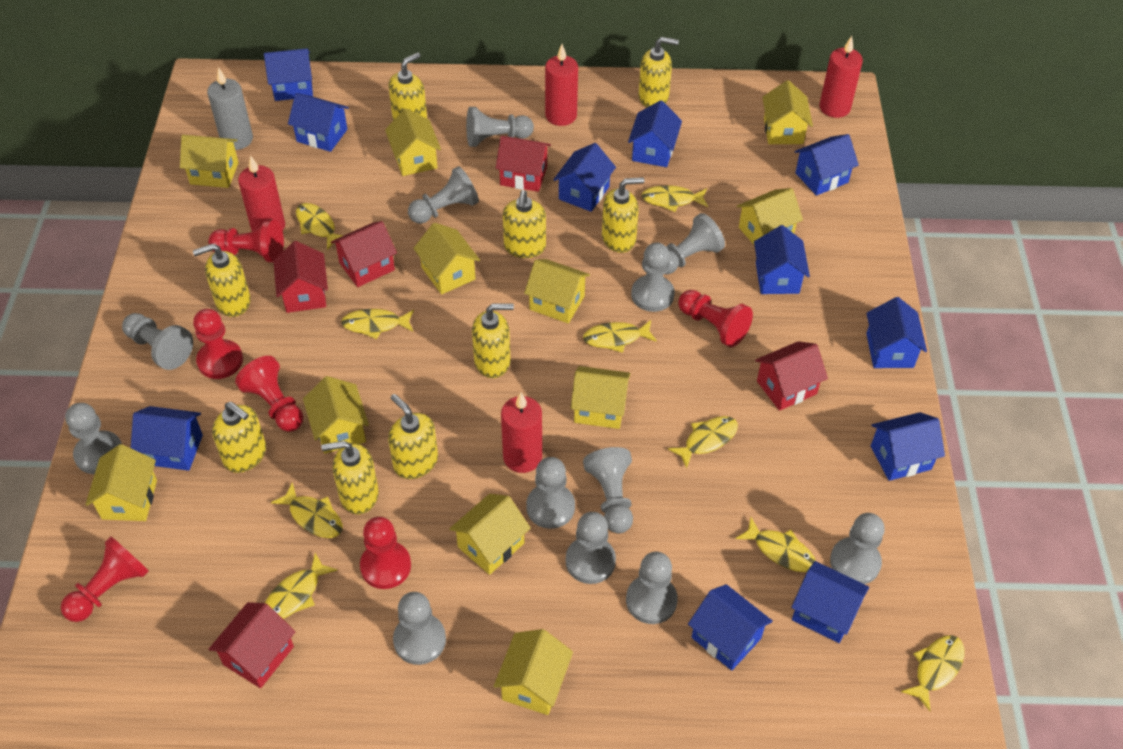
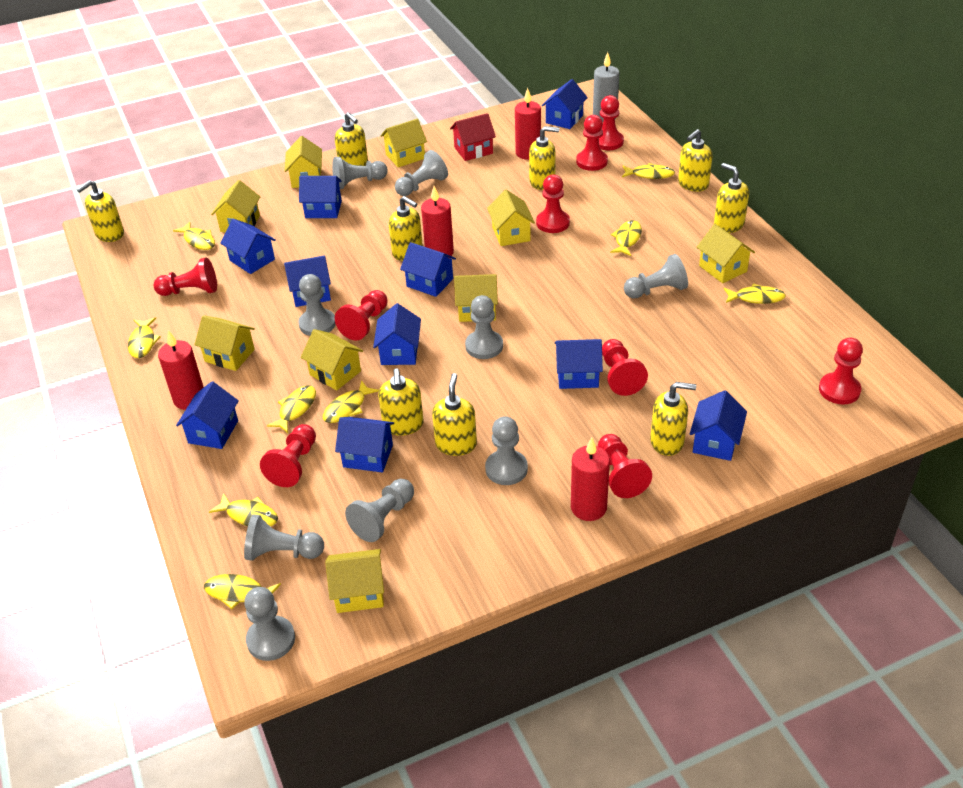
blue house: 11 -> 10
grey pawn: 12 -> 9
red house: 5 -> 1
red pawn: 6 -> 9
yellow house: 11 -> 9

